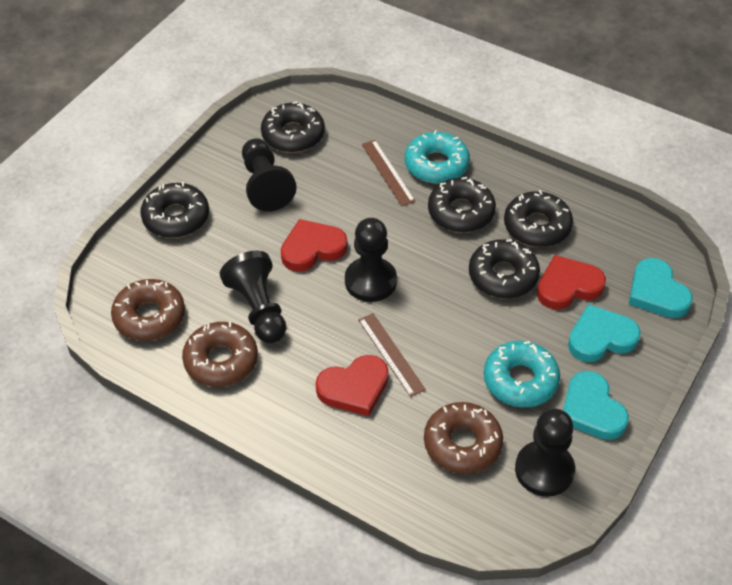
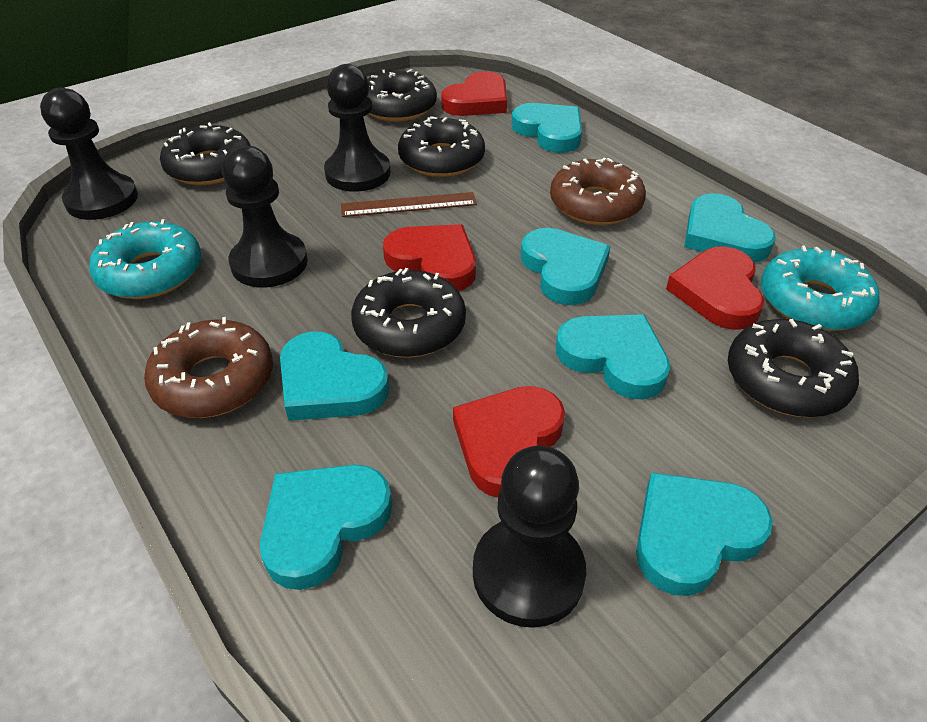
brown donut: 3 -> 2
brown ruler: 2 -> 1
red heart: 3 -> 4
turquoise heart: 3 -> 7

